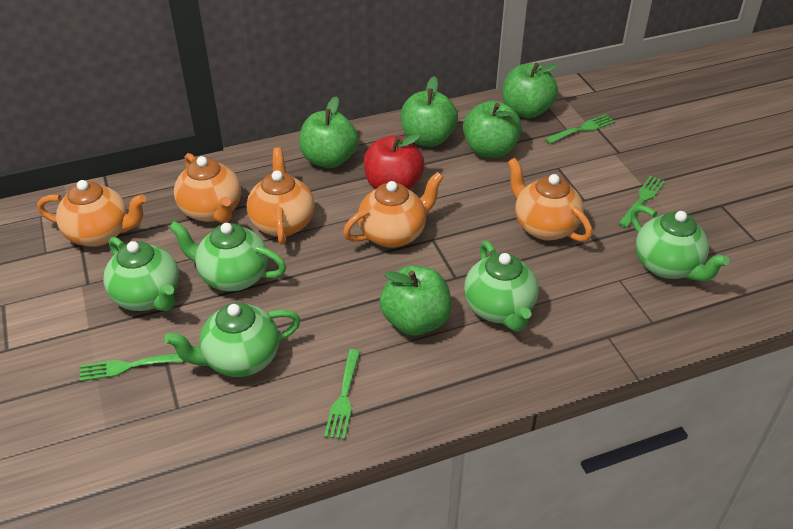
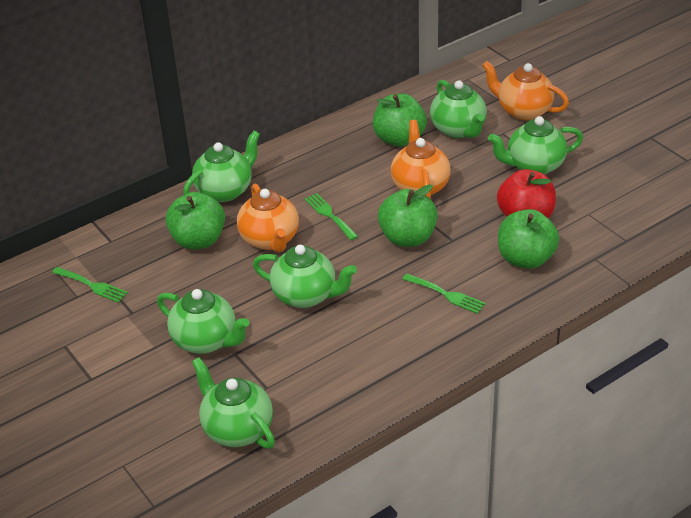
green apple: 5 -> 4
green fork: 4 -> 3
green teapot: 5 -> 6
orange teapot: 5 -> 3

